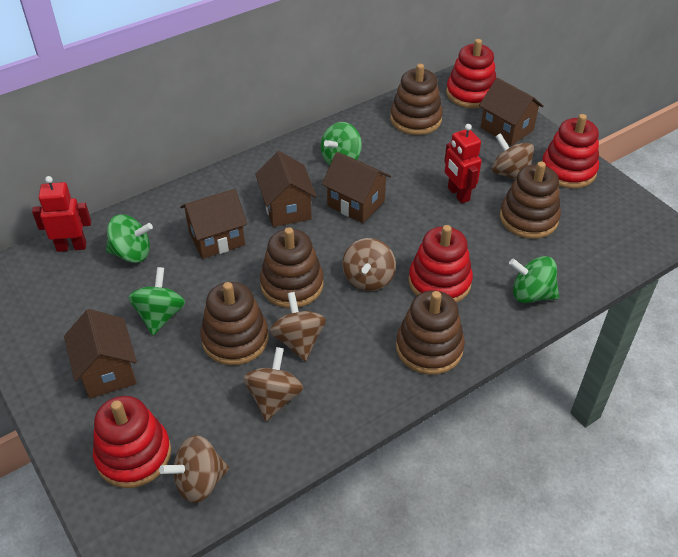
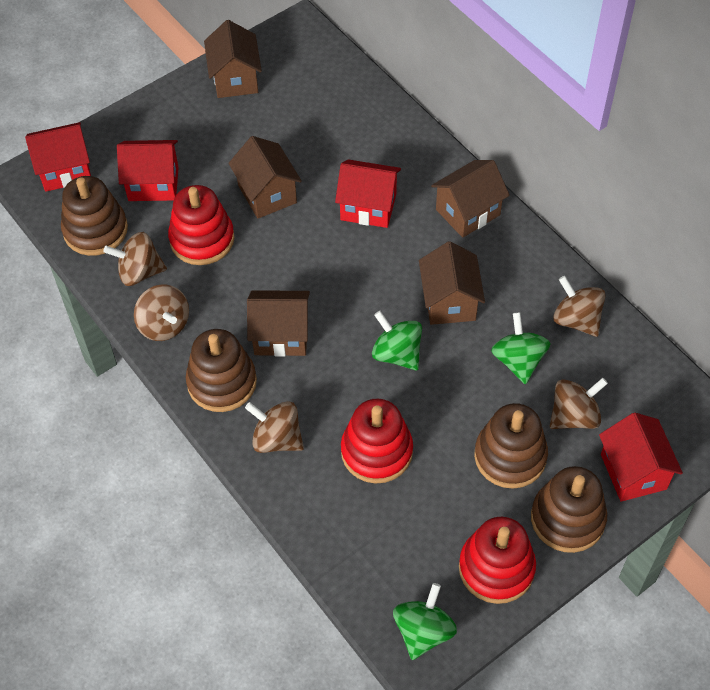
brown stacking toy: 5 -> 4
green spinning top: 4 -> 3
red house: 0 -> 4
red robot: 2 -> 0
red stacking toy: 4 -> 3

